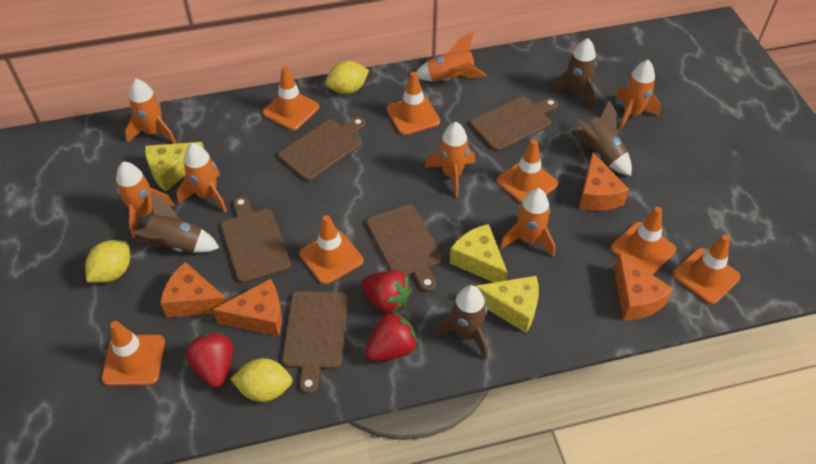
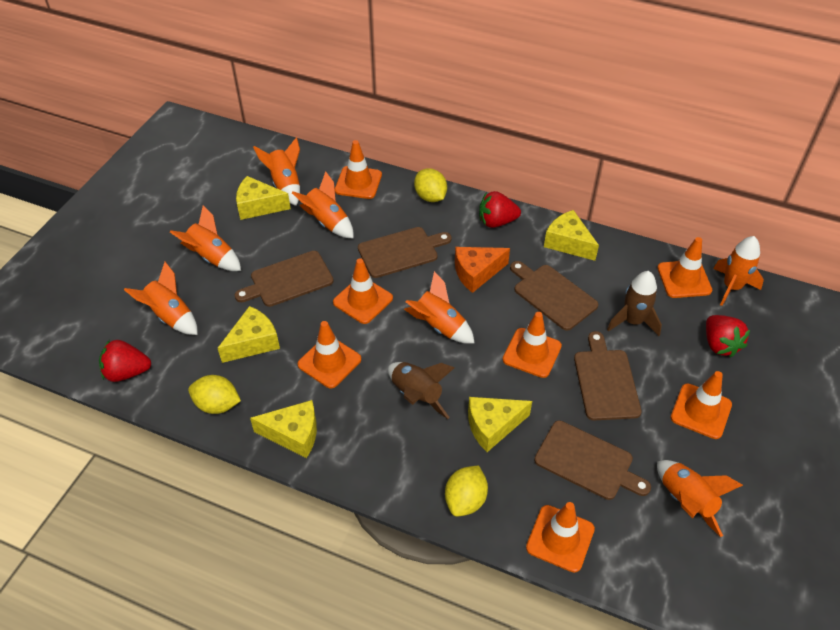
brown rocket: 4 -> 2
orange cheese: 4 -> 1
yellow cheese: 3 -> 5

